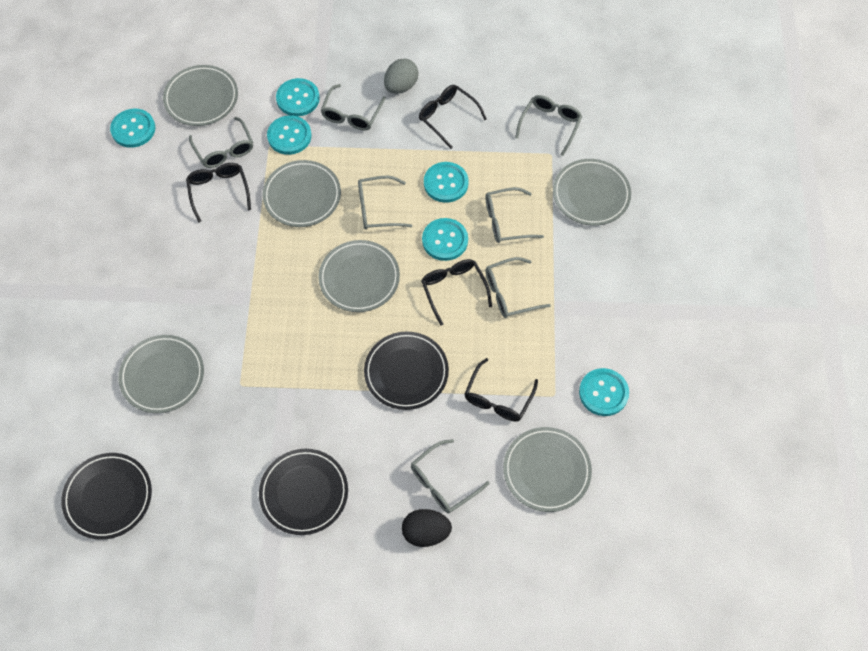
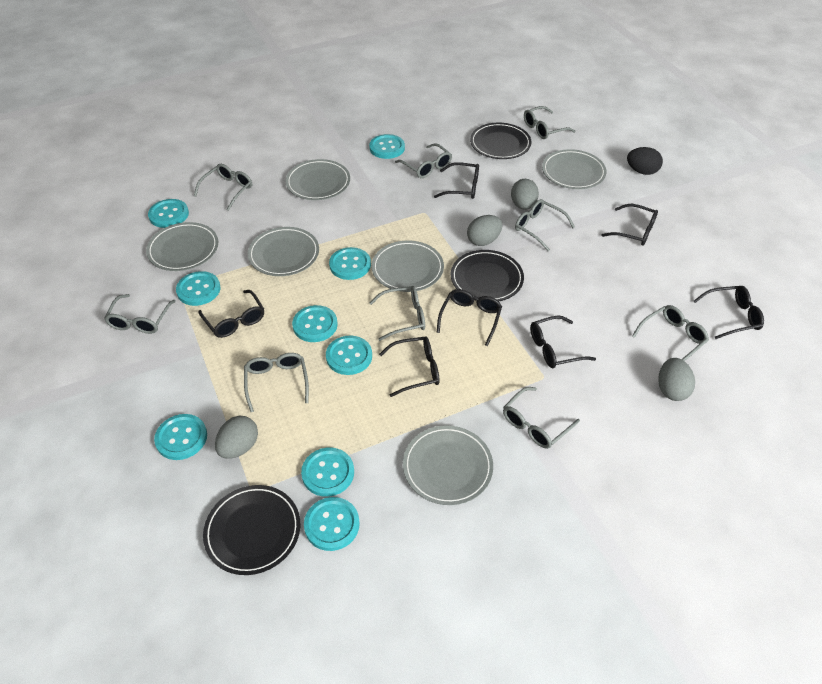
black glasses: 4 -> 7
grey egg: 1 -> 4
grey glasses: 7 -> 9
turquoise button: 6 -> 9

